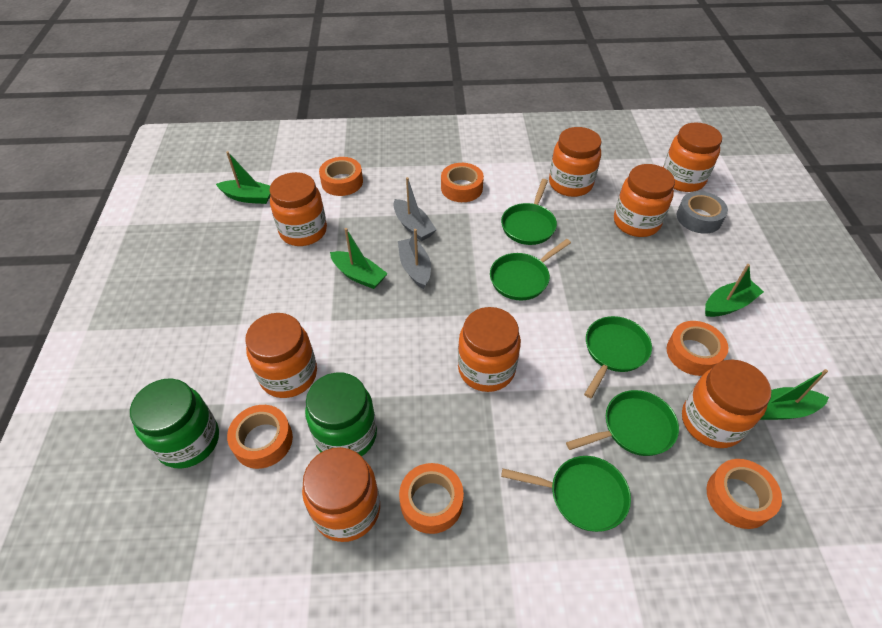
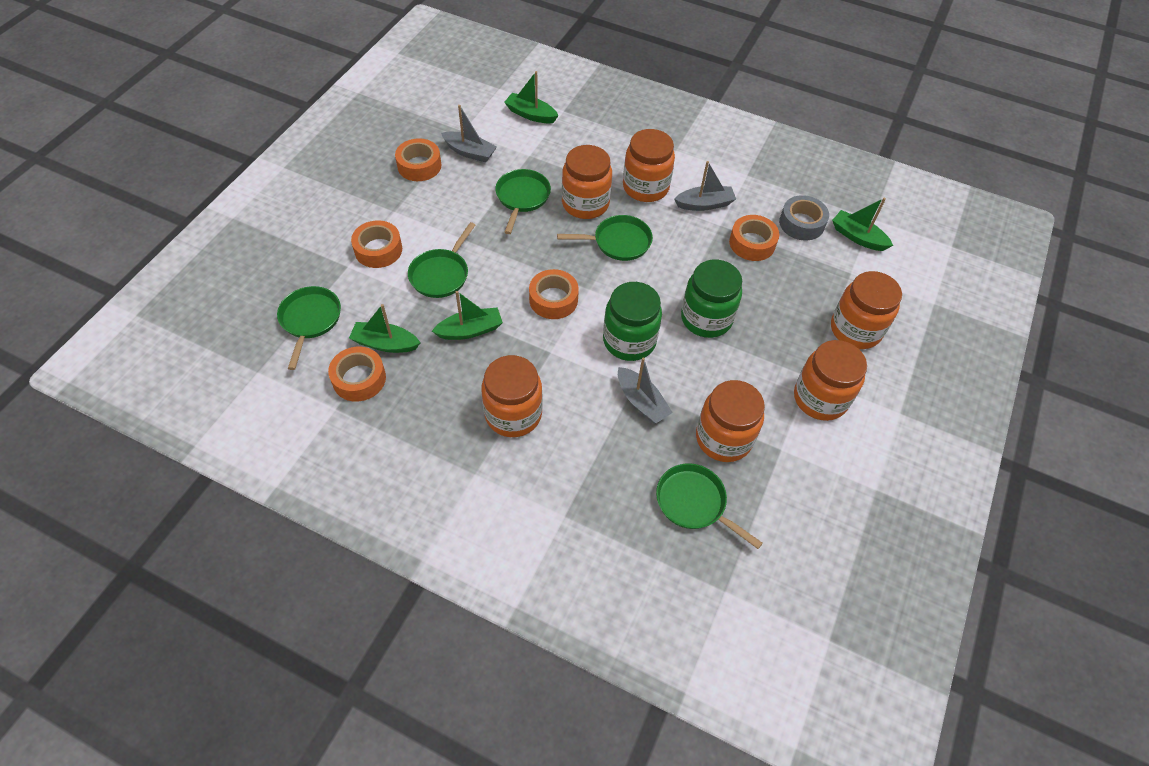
grey boat: 2 -> 3
orange jar: 8 -> 6
orange tape: 6 -> 5

